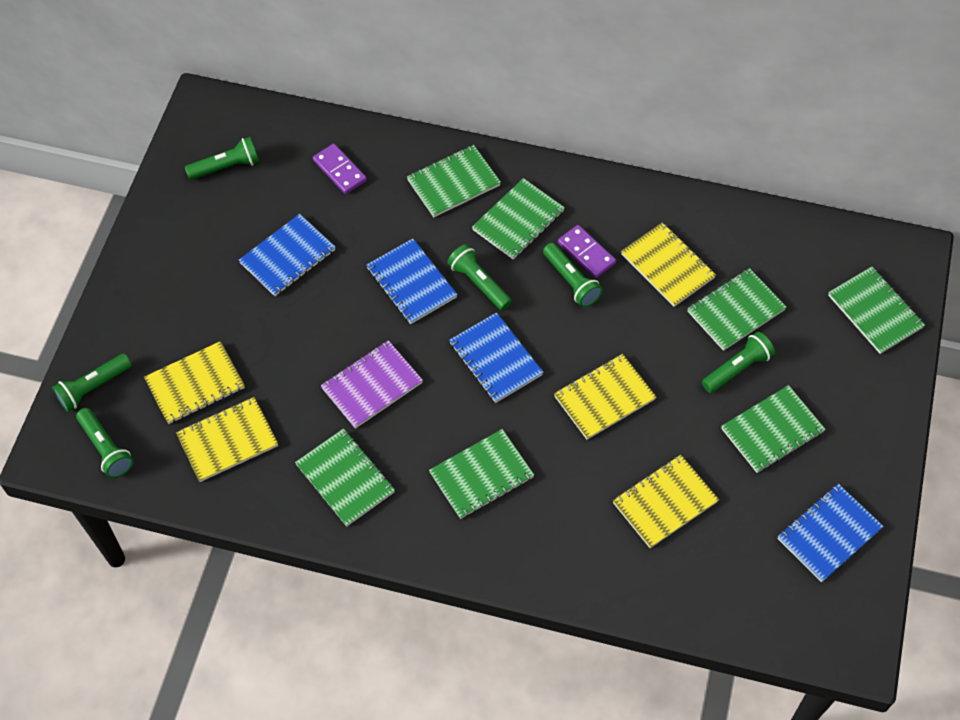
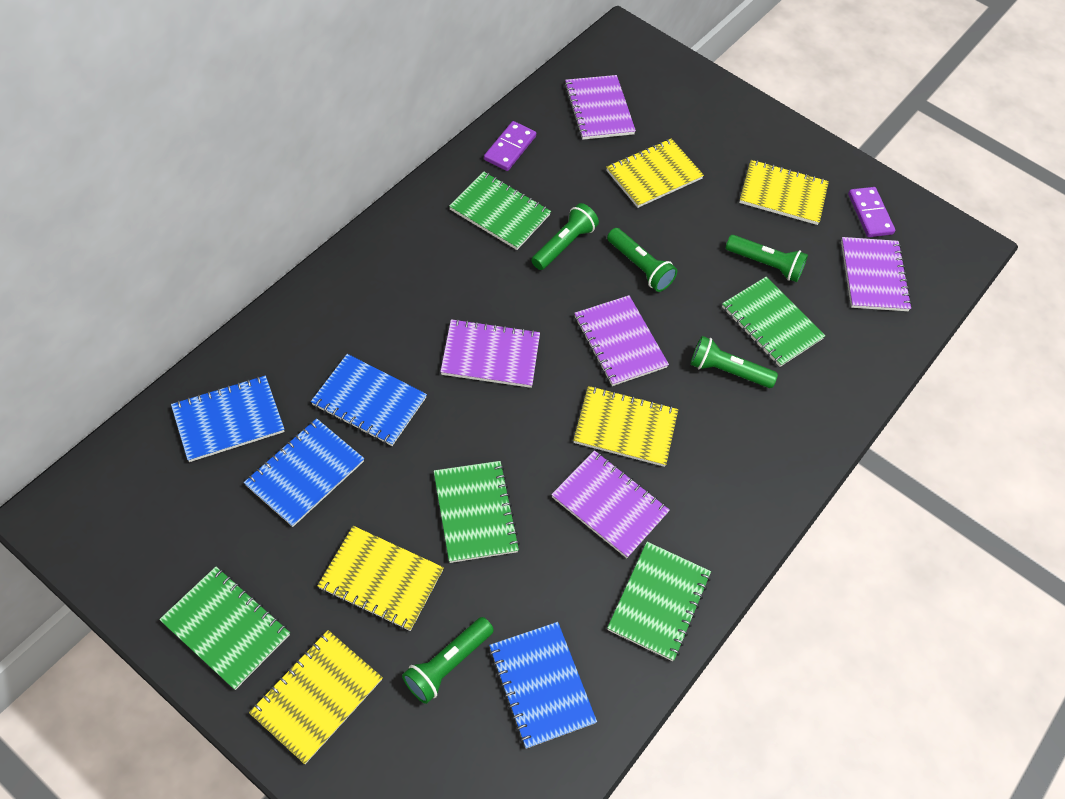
green flashlight: 6 -> 5
green notebook: 7 -> 5
purple notebook: 1 -> 5

